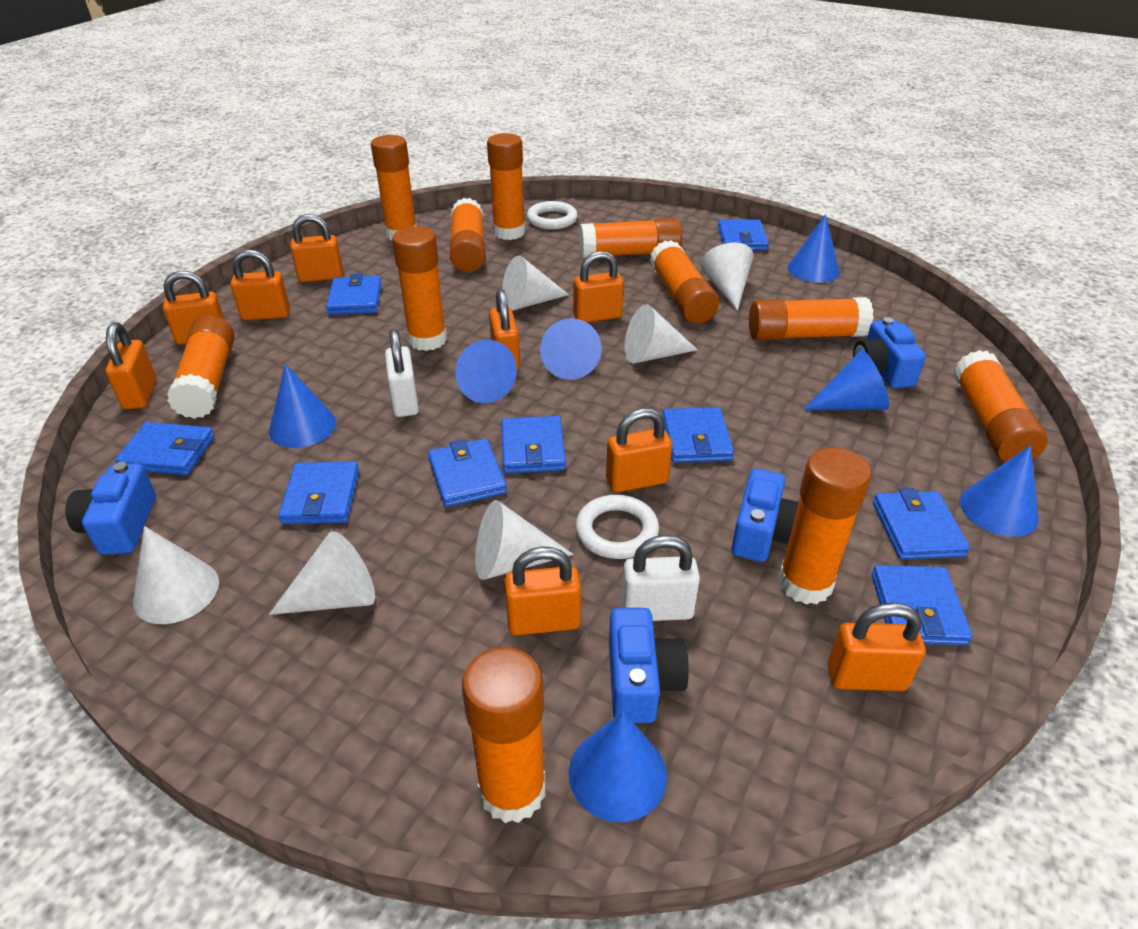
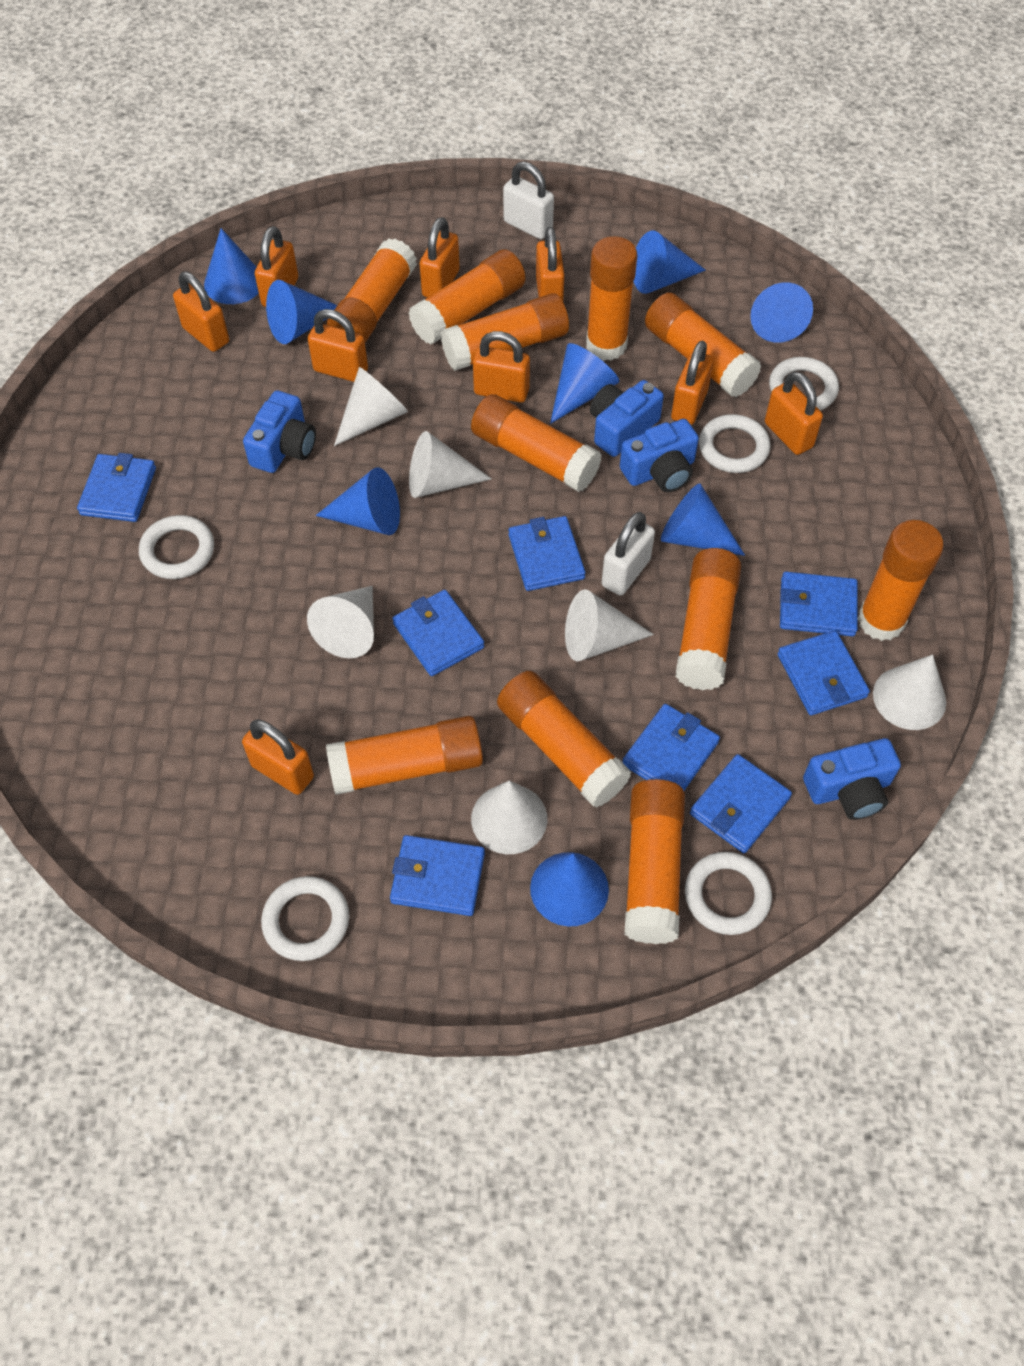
blue cone: 7 -> 8
blue wallet: 9 -> 8
white ring: 2 -> 5

